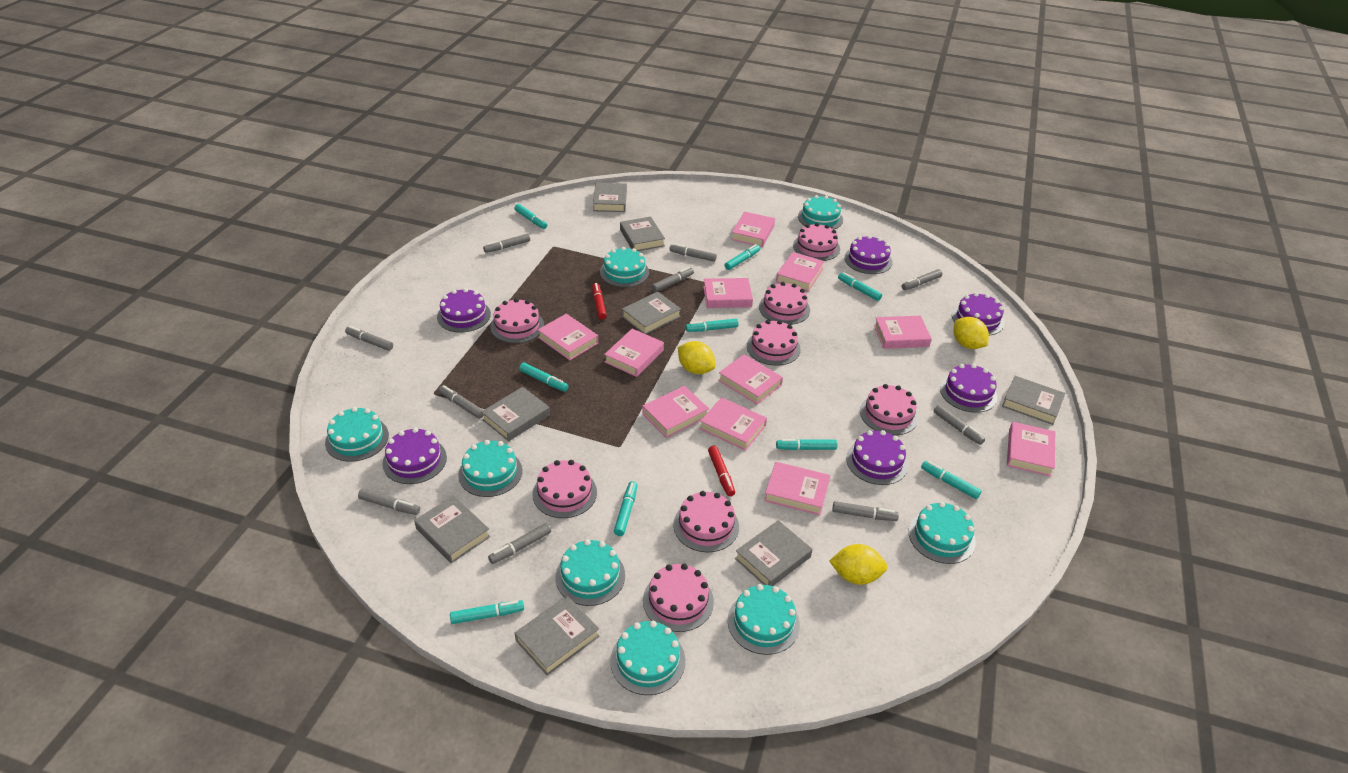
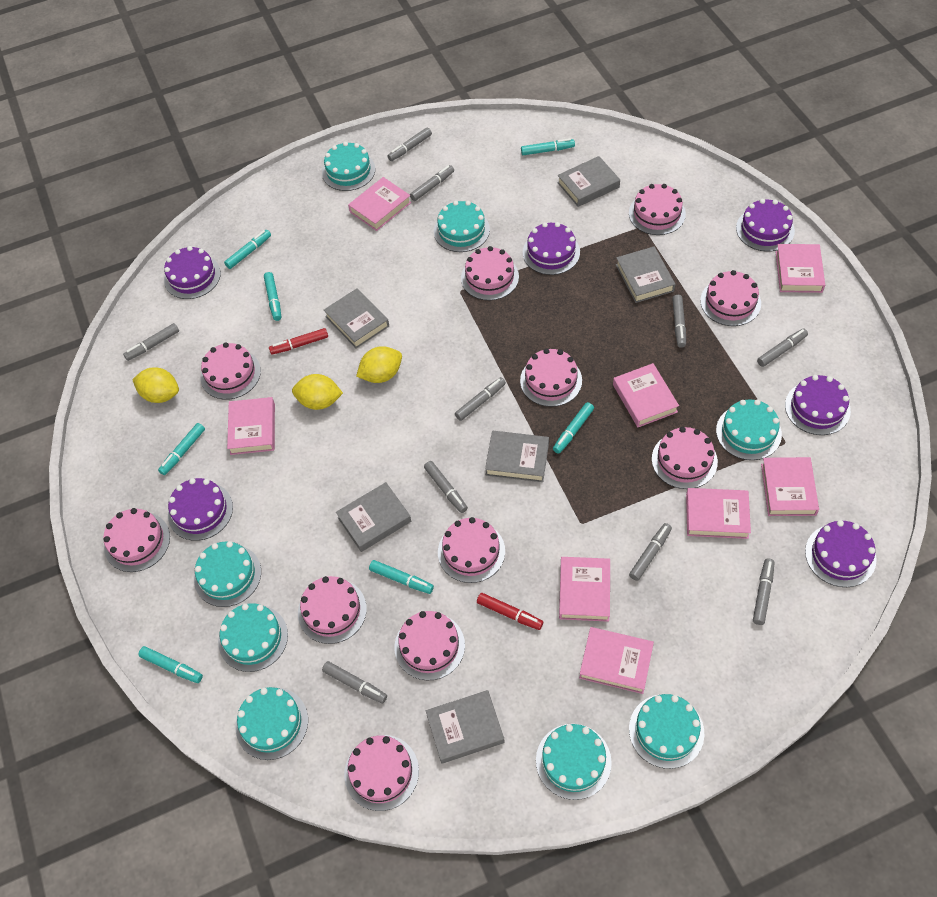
grey book: 8 -> 6
pink book: 11 -> 8
pink cake: 8 -> 11
turquoise marker: 9 -> 7

